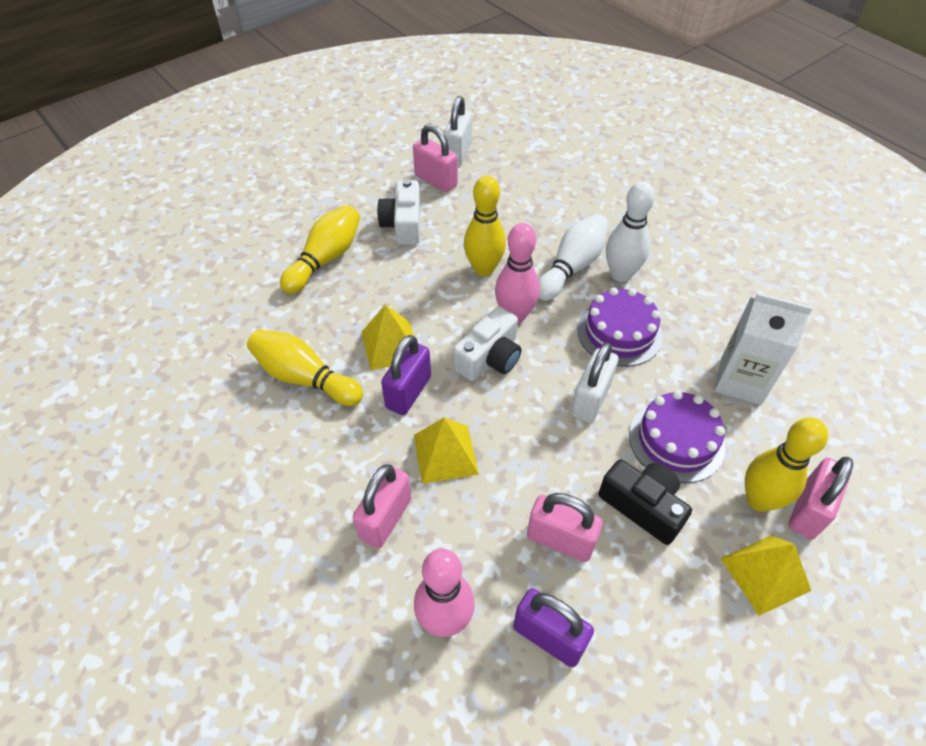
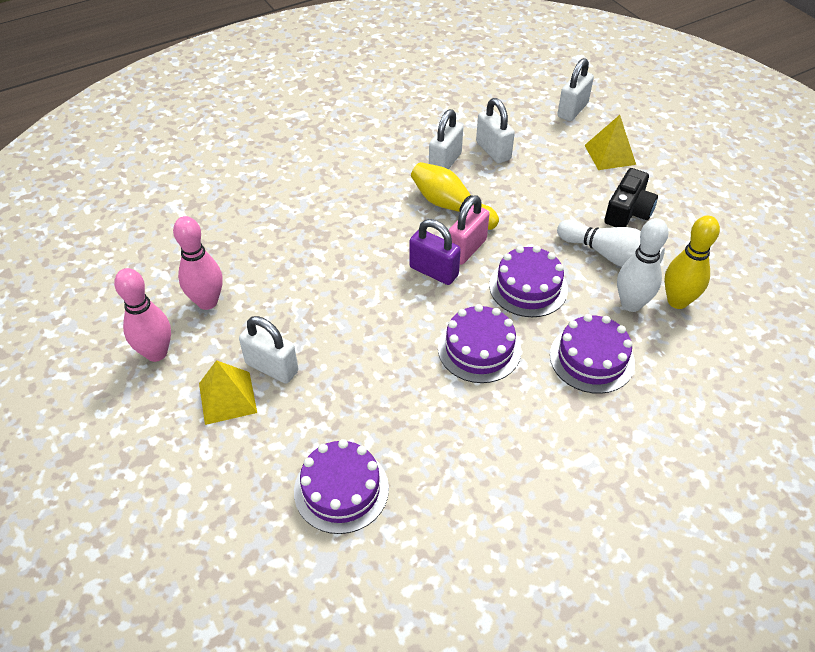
pink padlock: 4 -> 1
purple cake: 2 -> 4
purple padlock: 2 -> 1
white camera: 2 -> 0
white carton: 1 -> 0
white padlock: 2 -> 4
yellow bowling pin: 4 -> 2
yellow pyramid: 3 -> 2

